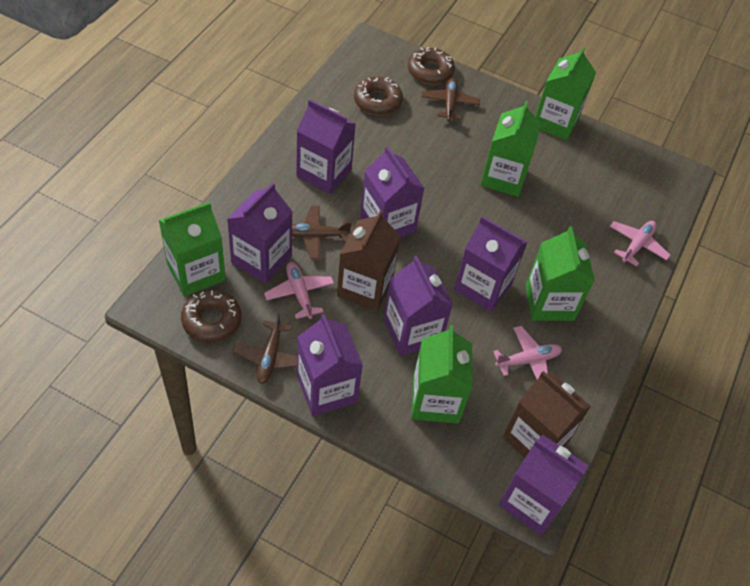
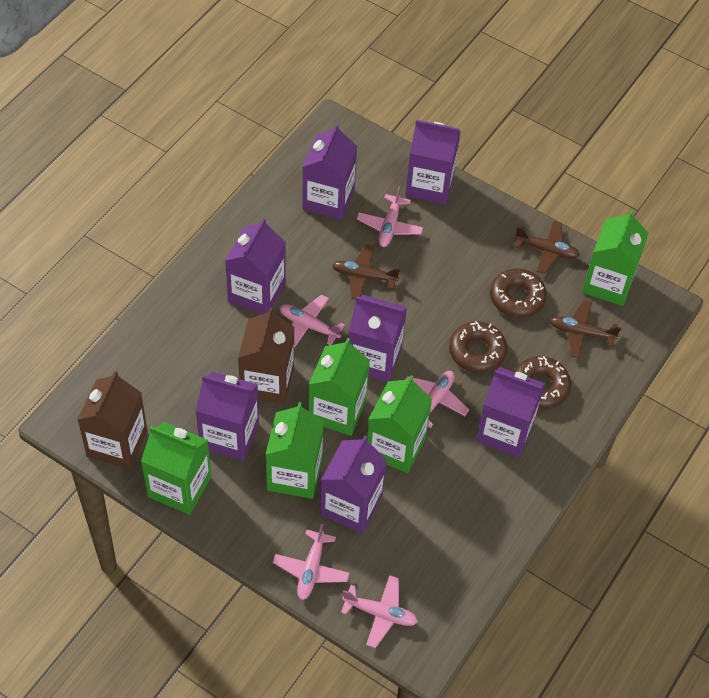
pink plane: 3 -> 5

